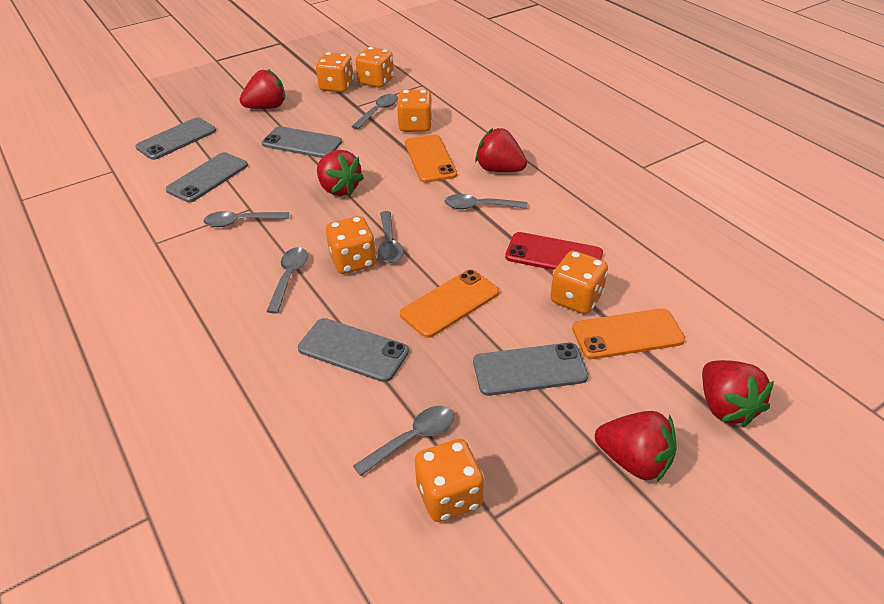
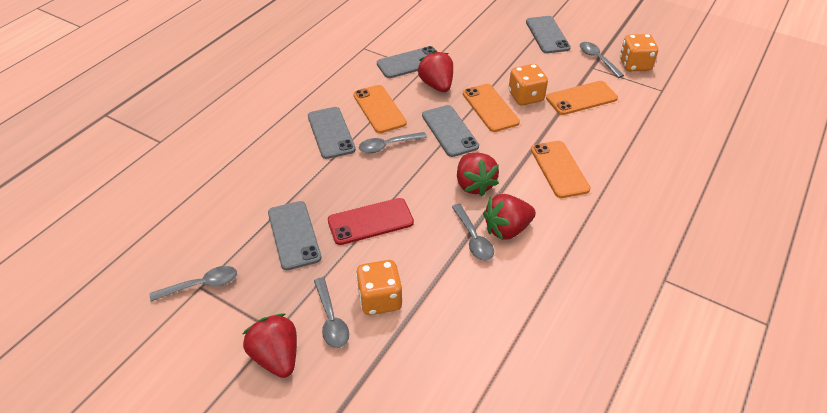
grey spoon: 6 -> 5
orange dice: 6 -> 3
orange phone: 3 -> 4
red strawberry: 5 -> 4

